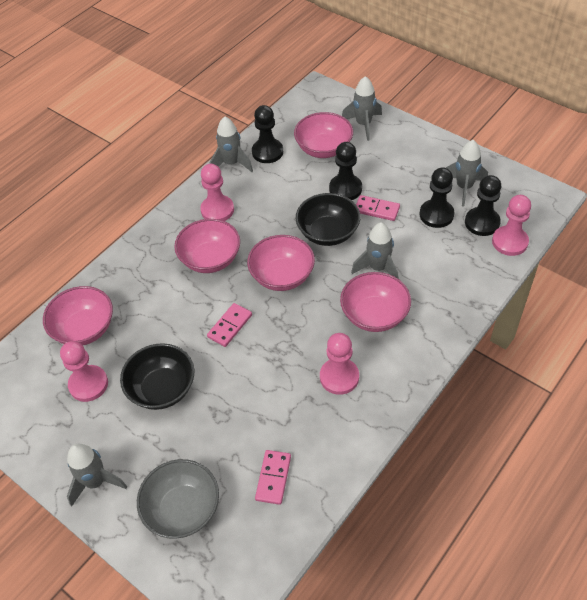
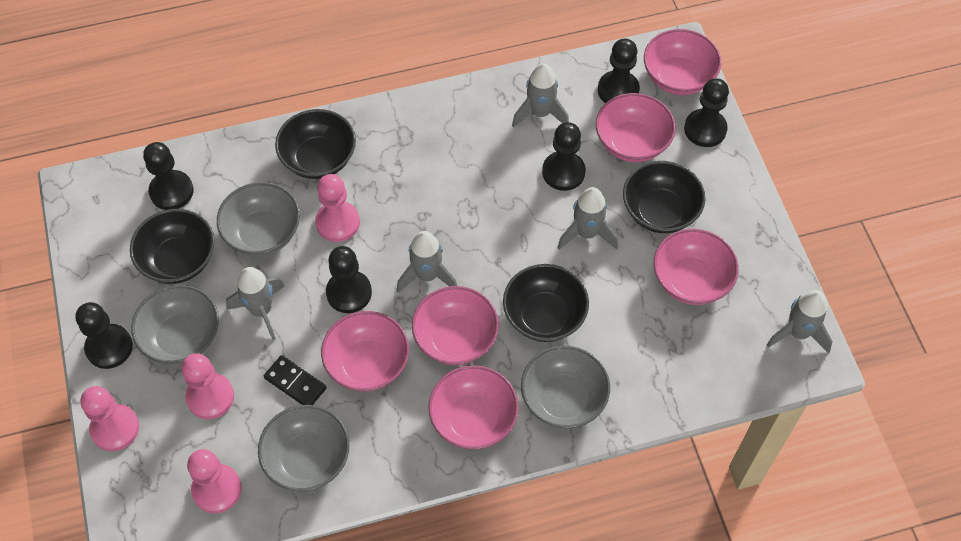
black bowl: 2 -> 4
black domino: 0 -> 1
black pawn: 4 -> 6
grey bowl: 1 -> 4
pink bowl: 5 -> 6
pink domino: 3 -> 0

